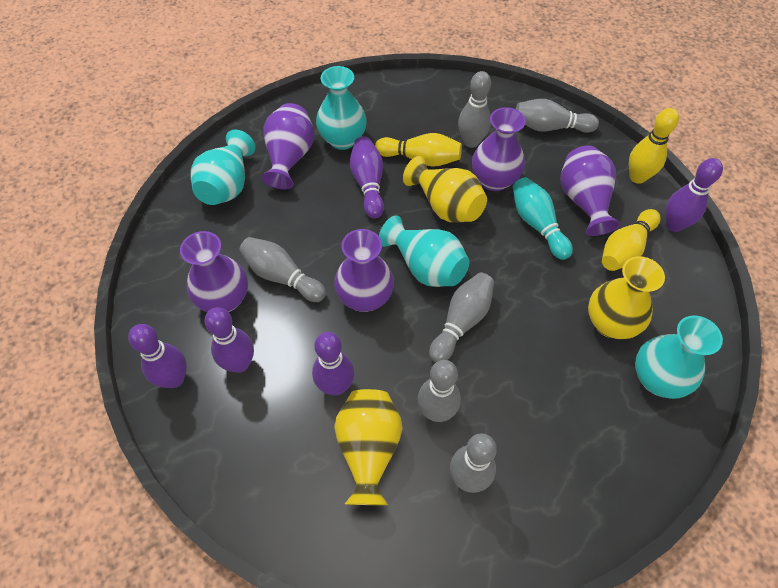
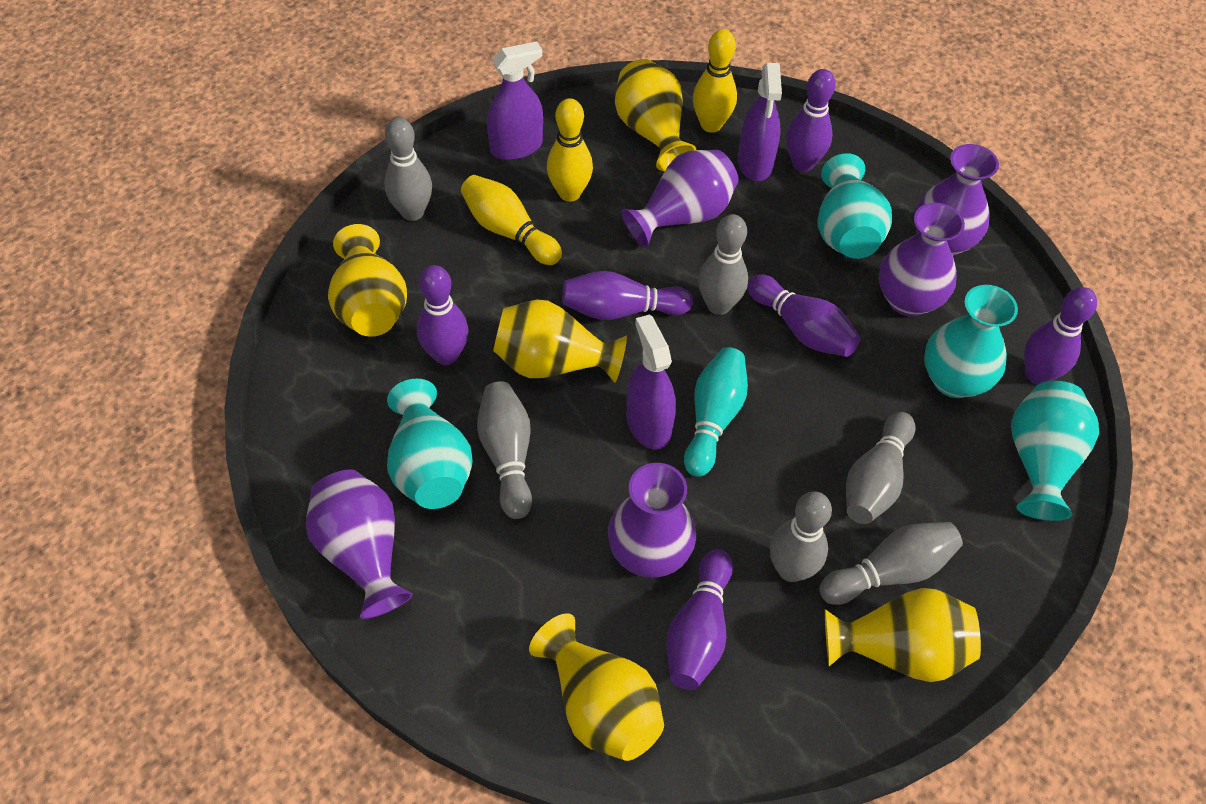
purple bowling pin: 5 -> 6
purple spray bottle: 0 -> 3
yellow vase: 3 -> 5

